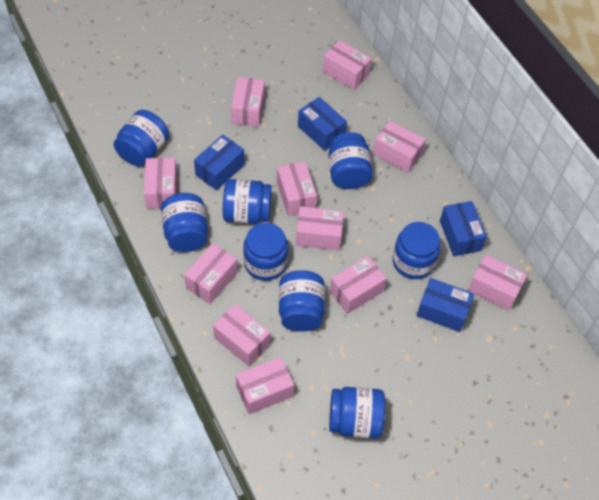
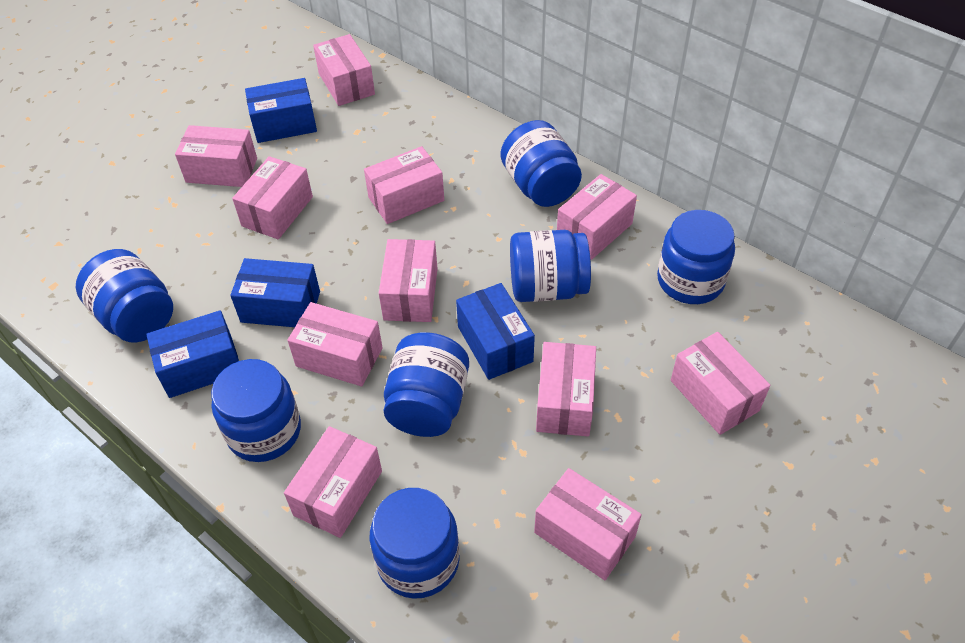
blue jar: 8 -> 7

